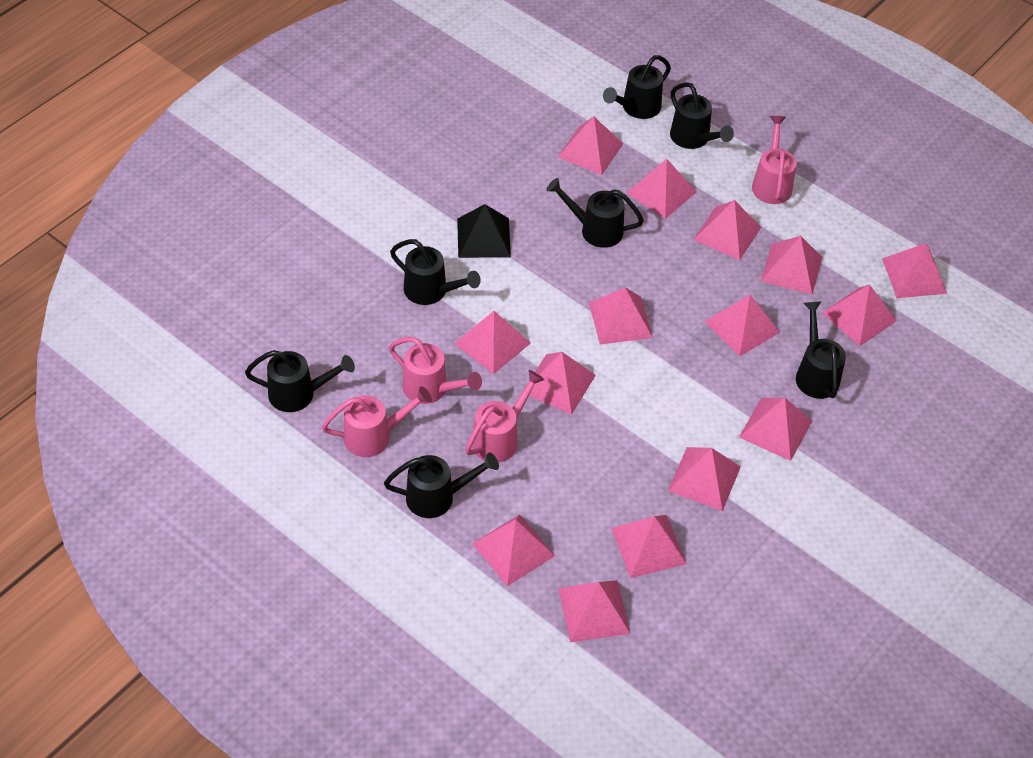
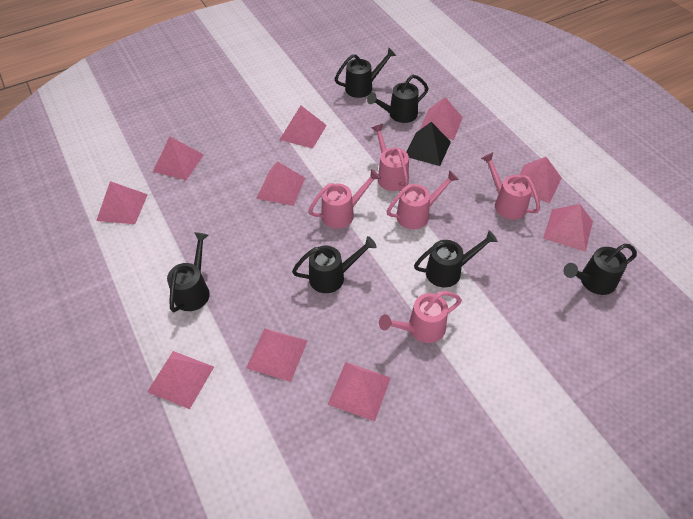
black watering can: 7 -> 6
pink pyramid: 15 -> 10
pink watering can: 4 -> 5

